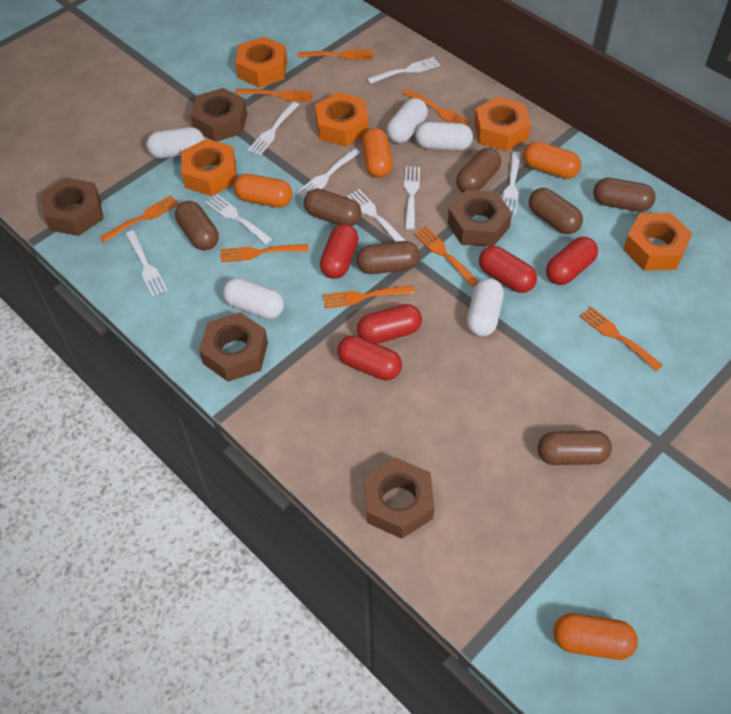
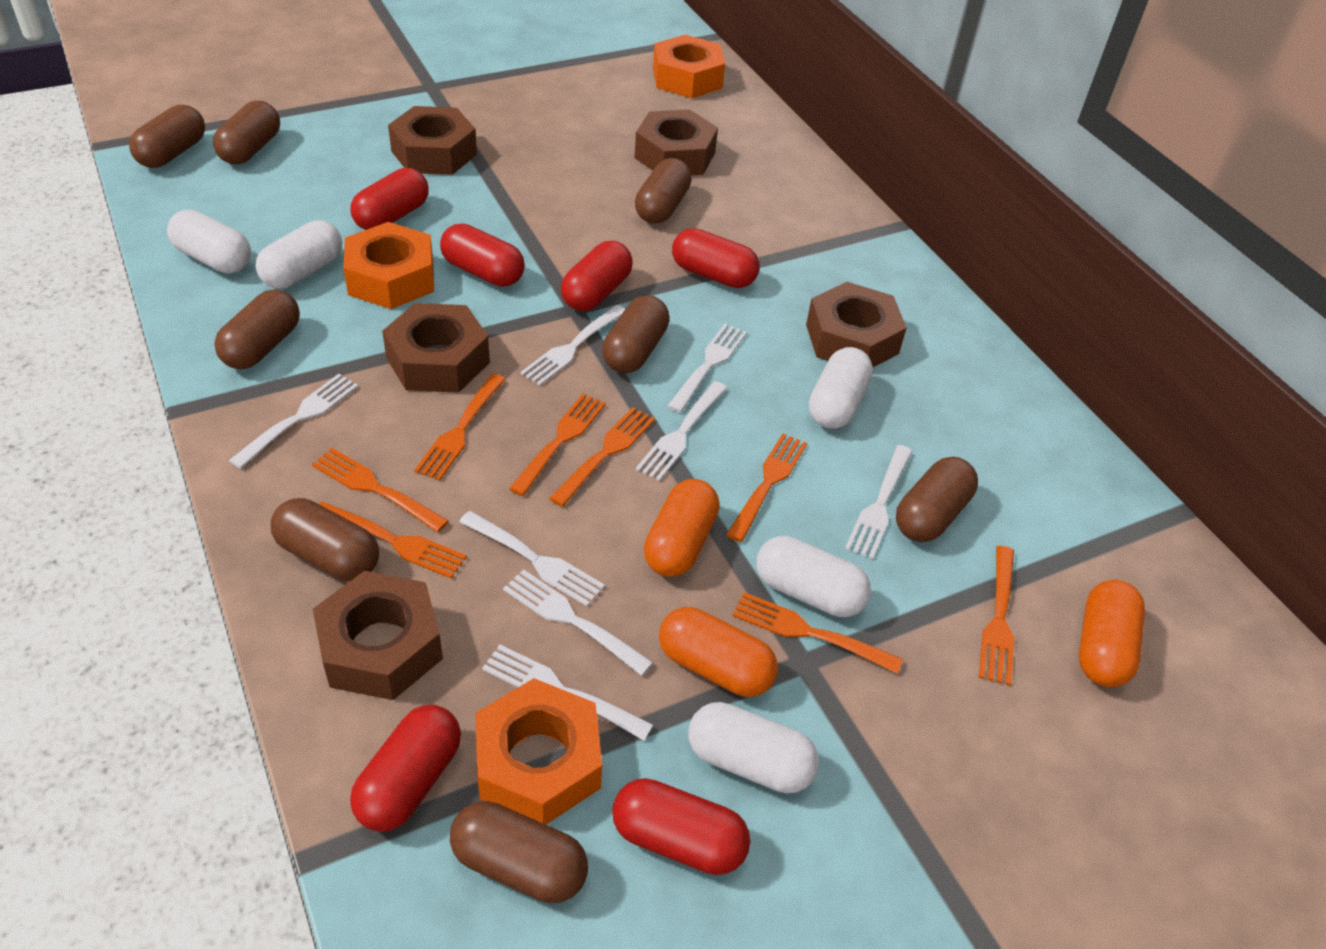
brown capsule: 7 -> 8
orange capsule: 4 -> 3
orange nut: 5 -> 3
red capsule: 5 -> 6

